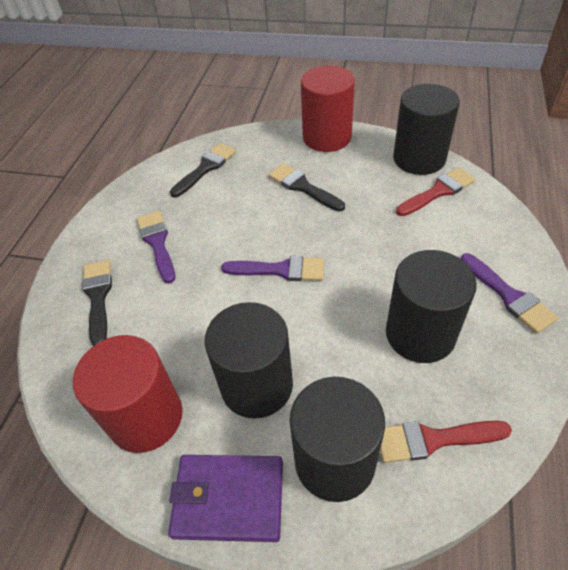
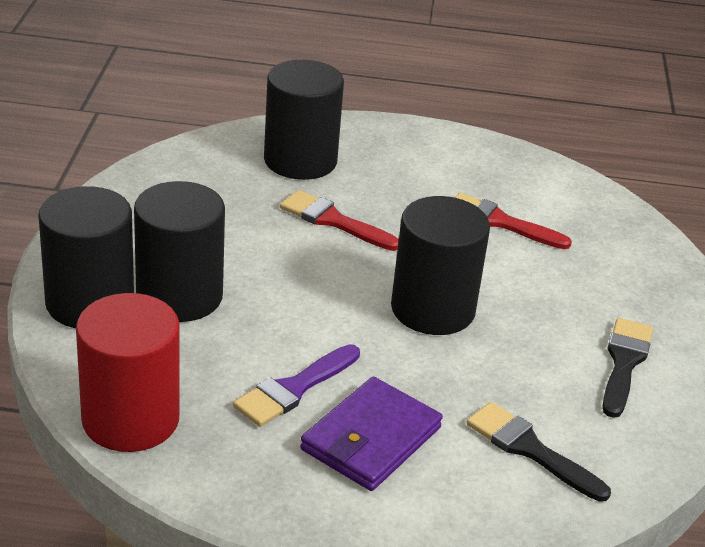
black brush: 3 -> 2
purple brush: 3 -> 1
red cylinder: 2 -> 1

